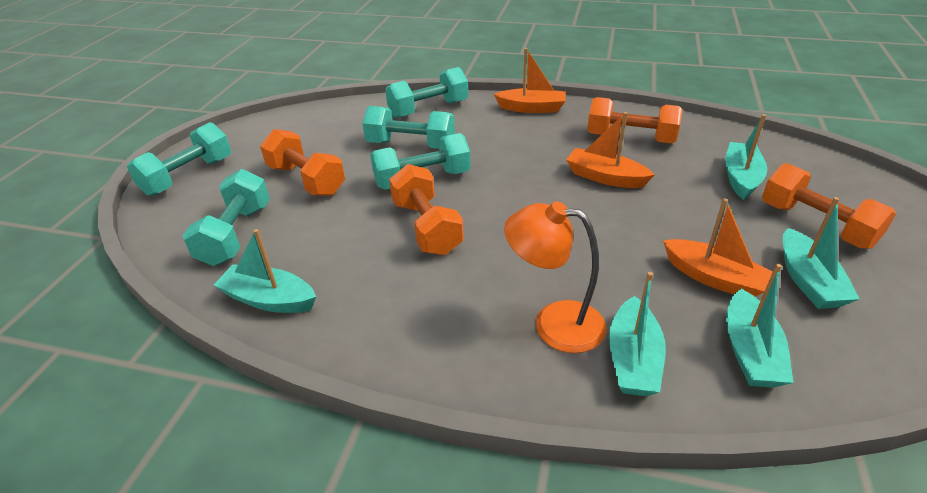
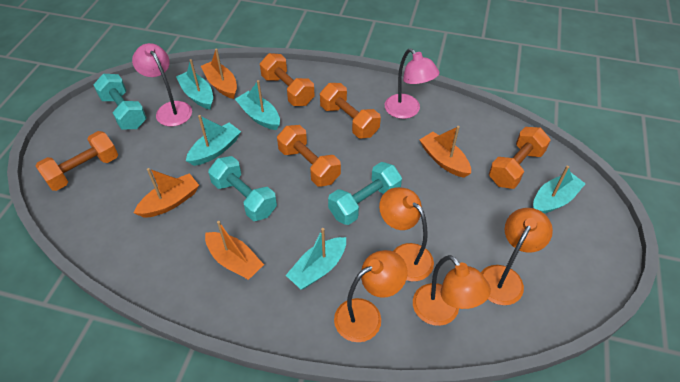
orange boat: 3 -> 4
orange dumbbell: 4 -> 5
orange lamp: 1 -> 4
pink lamp: 0 -> 2
turquoise dumbbell: 5 -> 3

